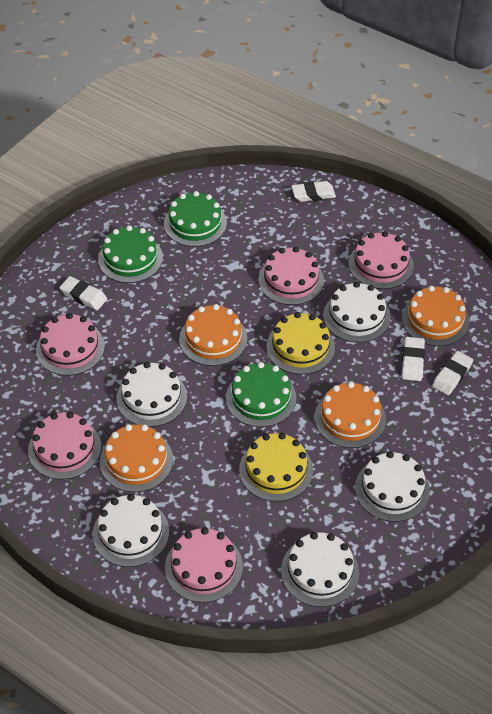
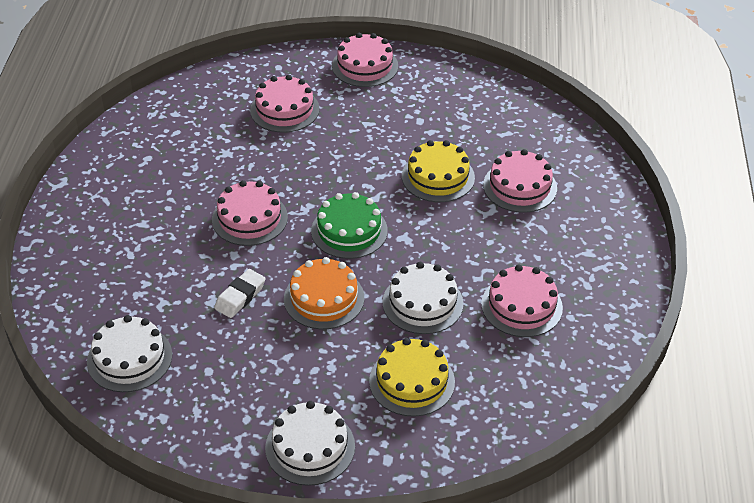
green cake: 3 -> 1
orange cake: 4 -> 1
white cake: 5 -> 3
white eraser: 4 -> 1

